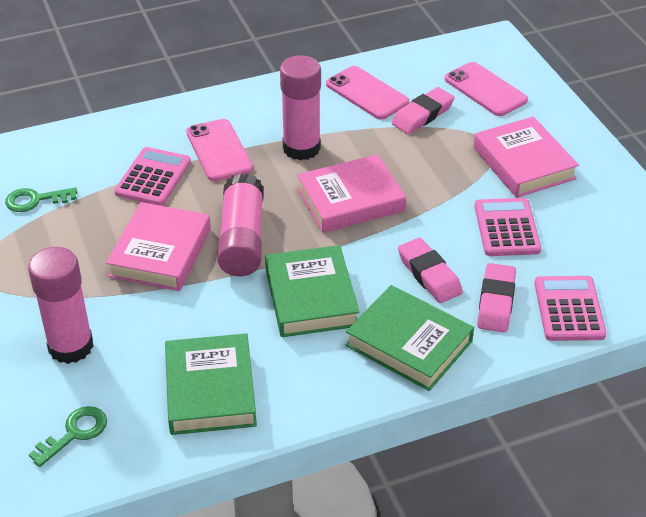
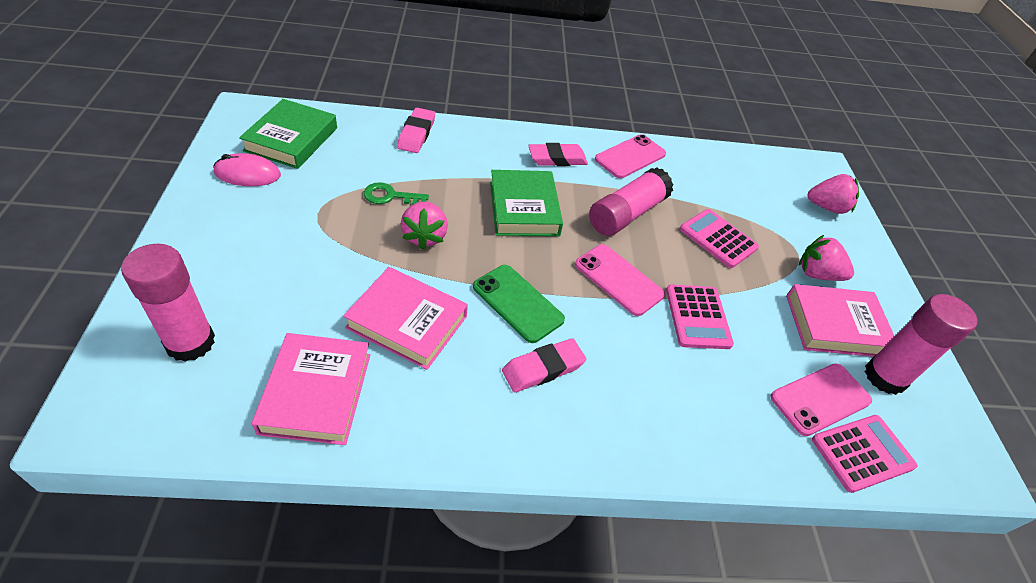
green book: 3 -> 2
green key: 2 -> 1
green phone: 0 -> 1
pink mouse: 0 -> 1
pink strawberry: 0 -> 3

